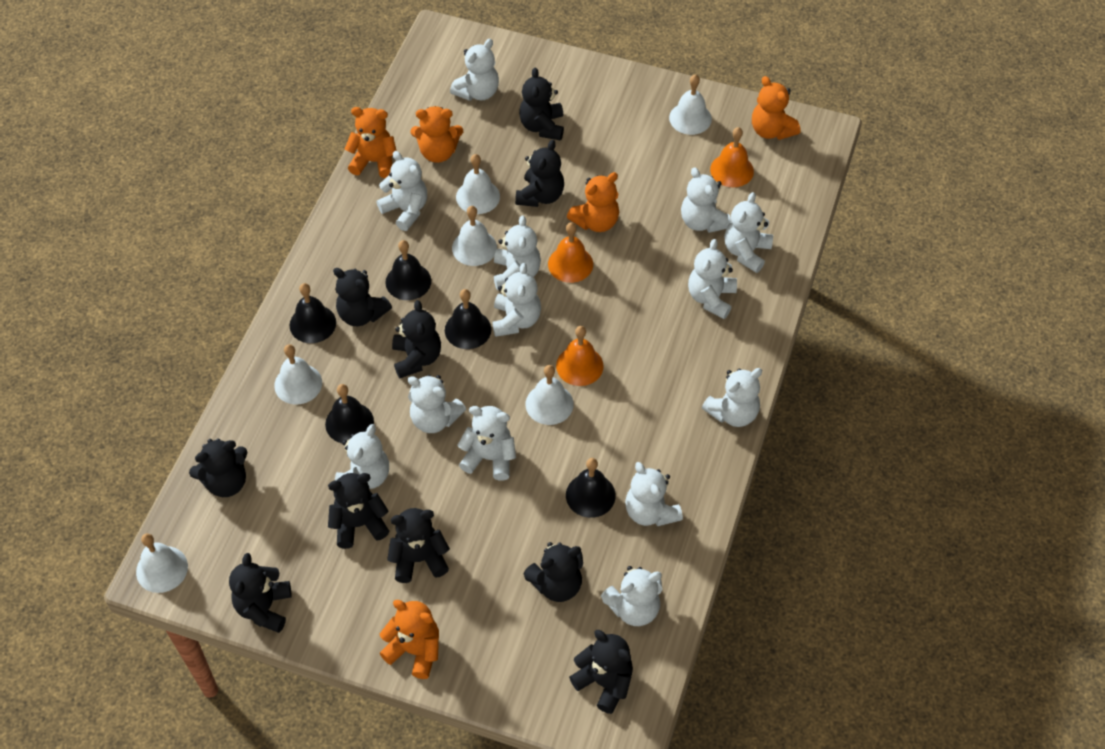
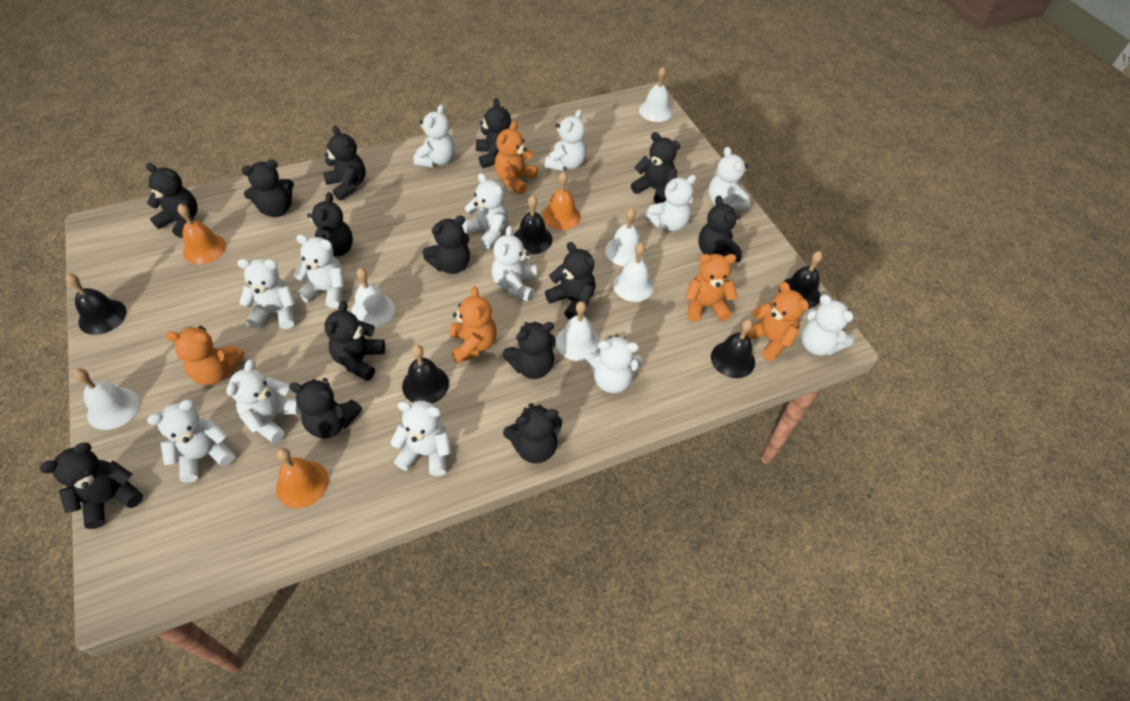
black teddy bear: 10 -> 14

